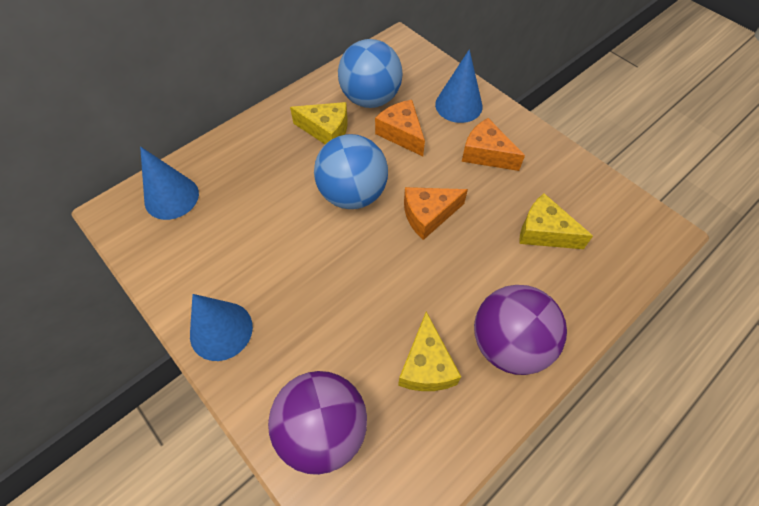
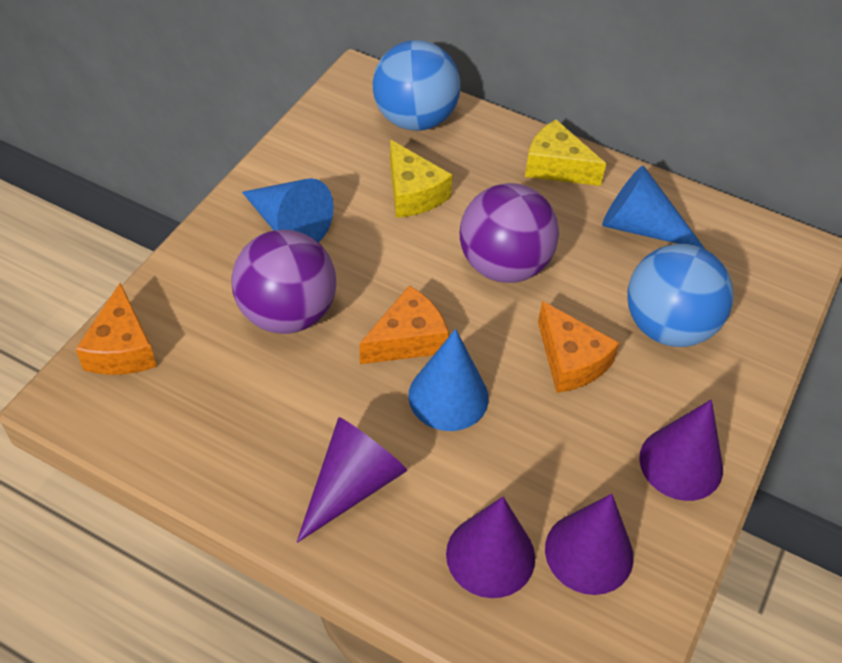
purple cone: 0 -> 4
yellow cheese: 3 -> 2

